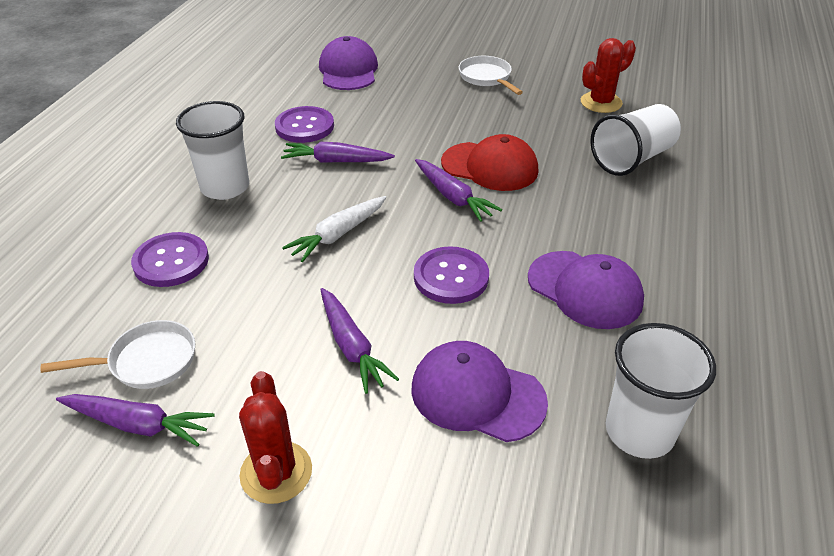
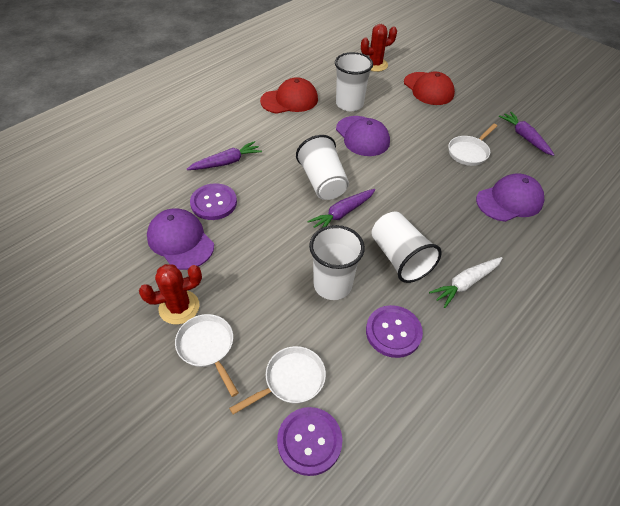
purple carrot: 4 -> 3
red cap: 1 -> 2
white cup: 3 -> 4
white pan: 2 -> 3

